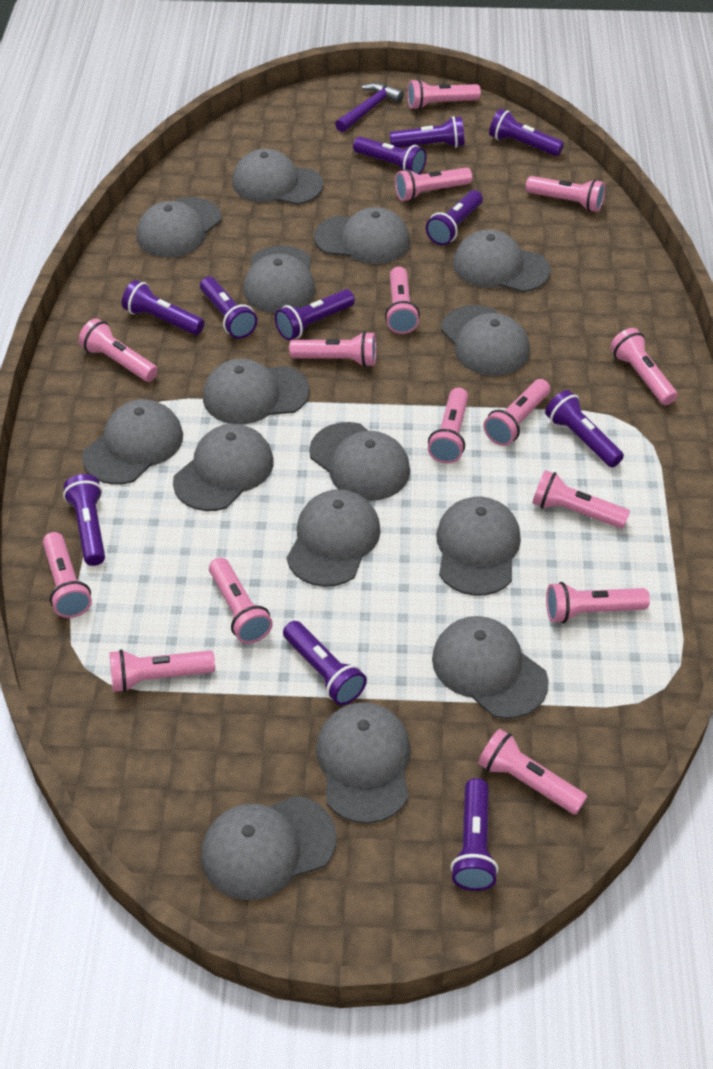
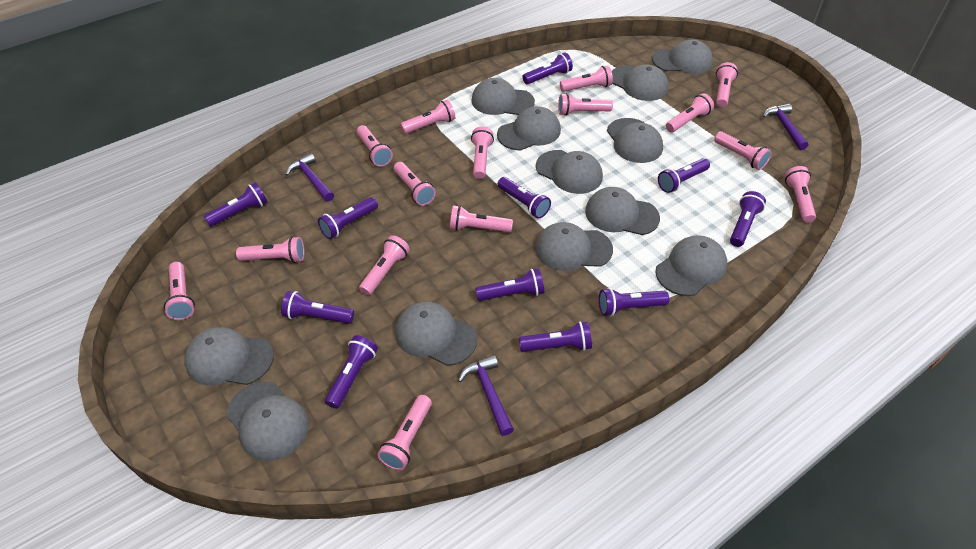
grey cap: 15 -> 12
purple hammer: 1 -> 3

